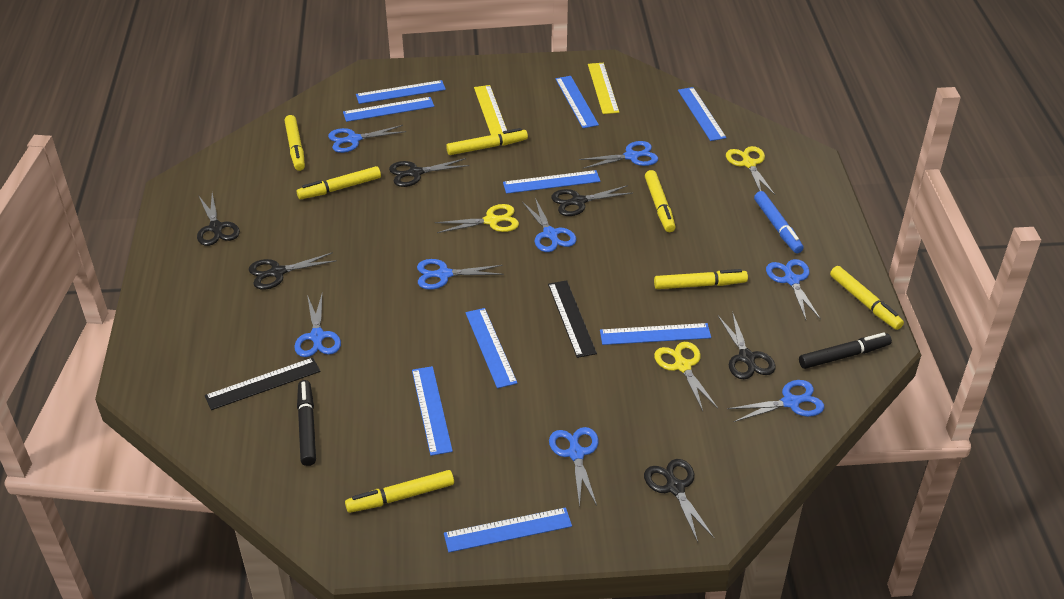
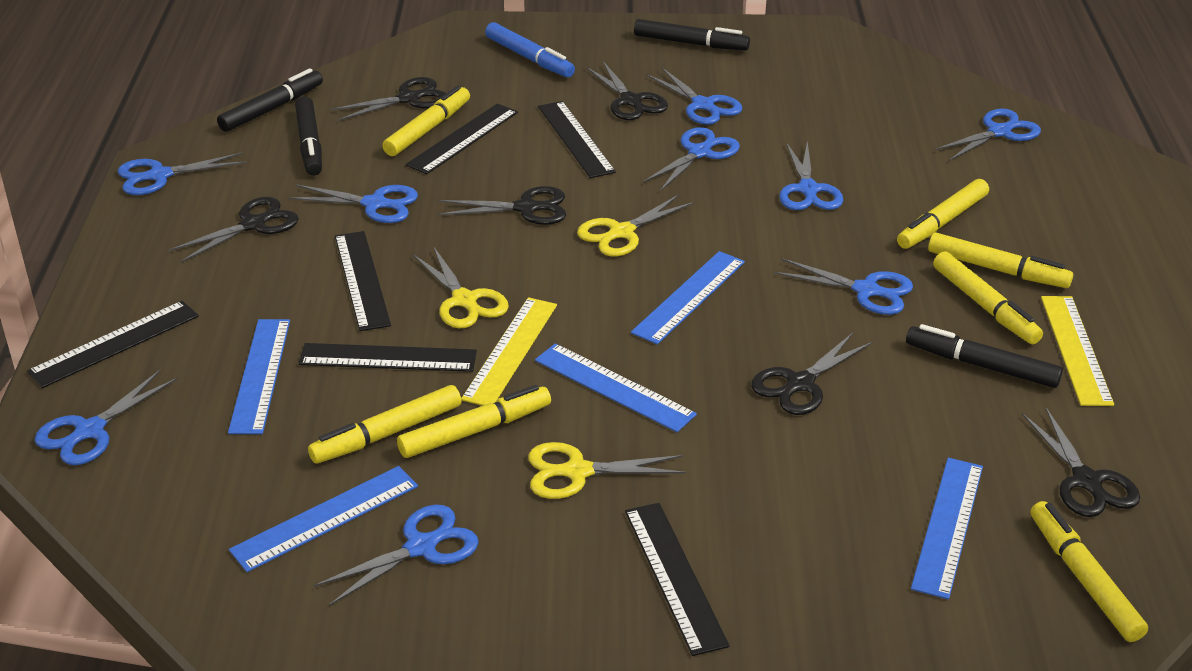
black marker: 2 -> 4
black ruler: 2 -> 6
blue ruler: 9 -> 5
blue scissors: 8 -> 9

